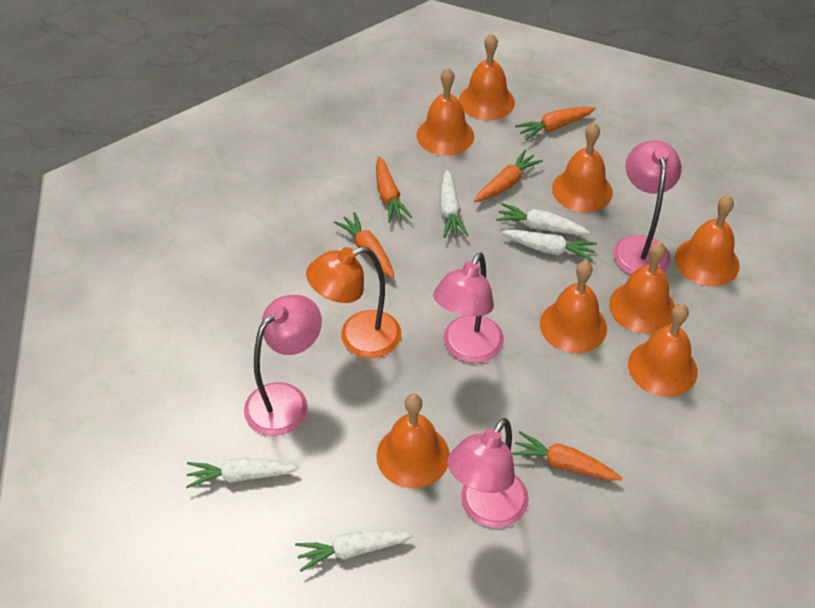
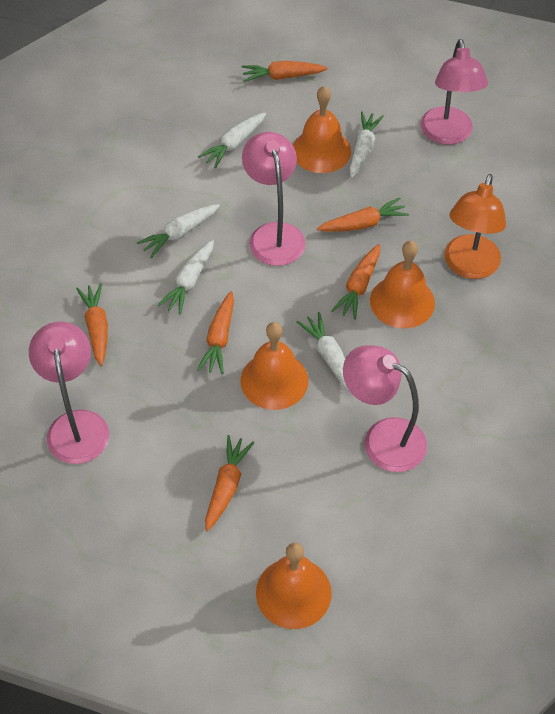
orange bell: 8 -> 4
orange carrot: 5 -> 6

